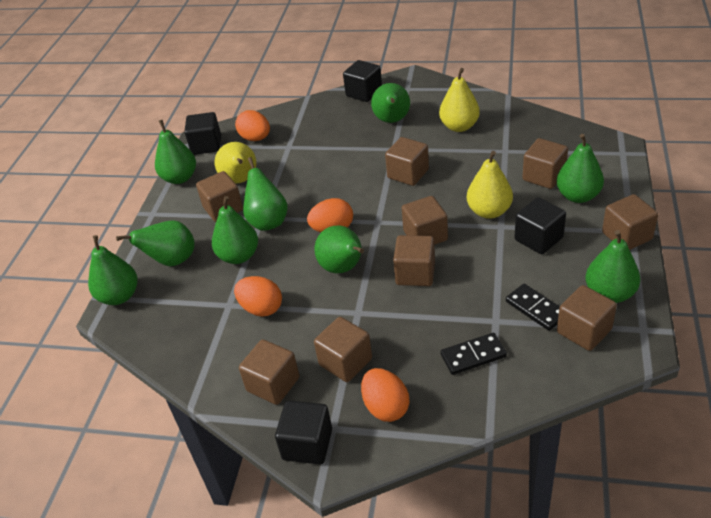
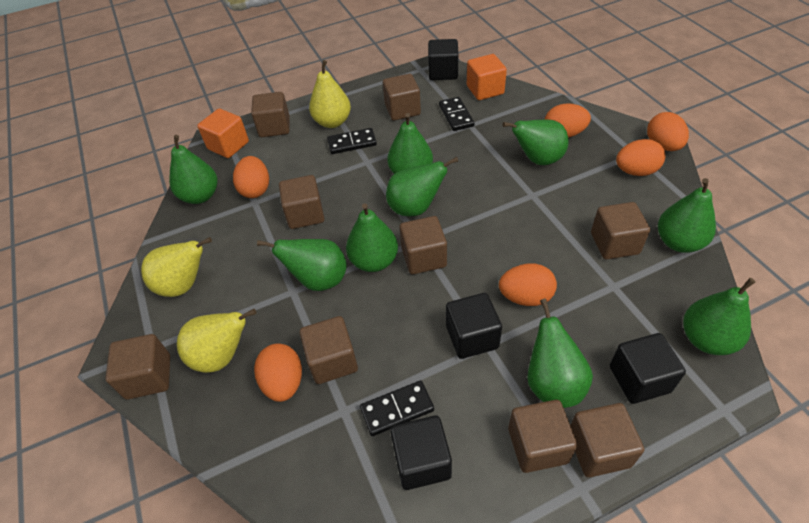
black domino: 2 -> 3
orange cube: 0 -> 2
orange egg: 4 -> 6

